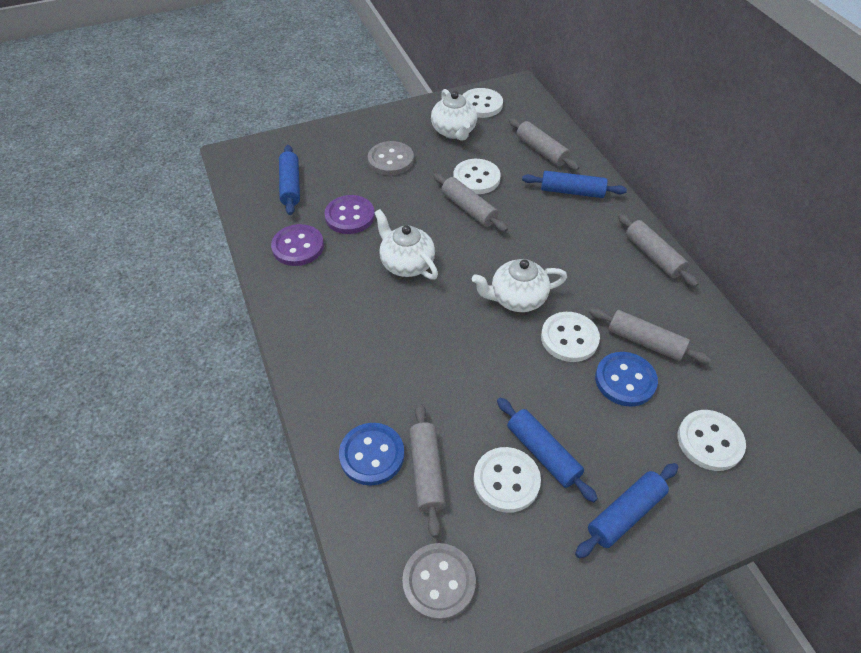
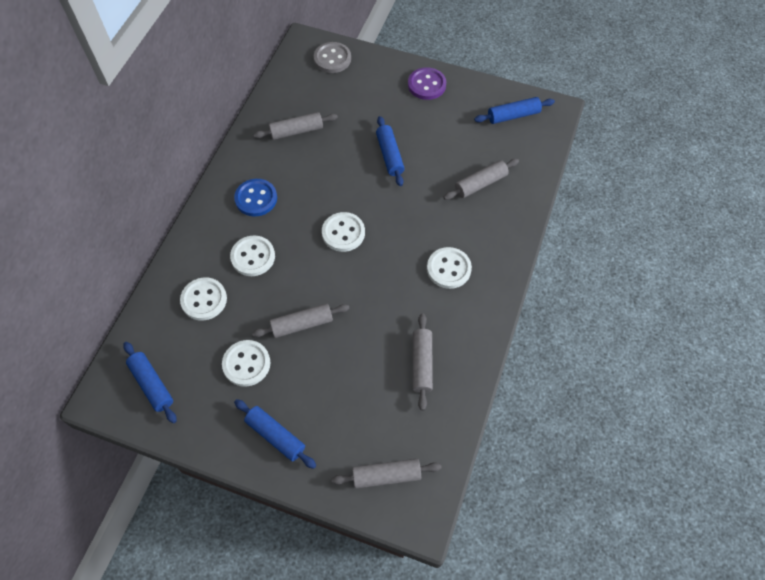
blue button: 2 -> 1
grey button: 2 -> 1
purple button: 2 -> 1
white teapot: 3 -> 0

